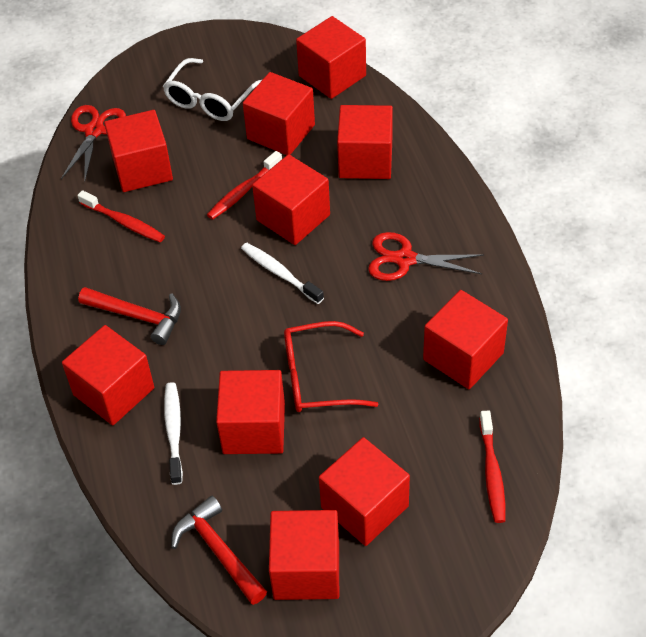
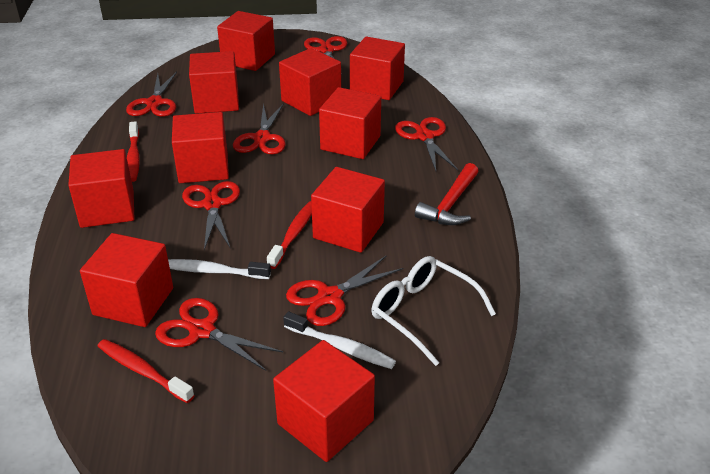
red glasses: 1 -> 0
red hammer: 2 -> 1
red scissors: 2 -> 7

